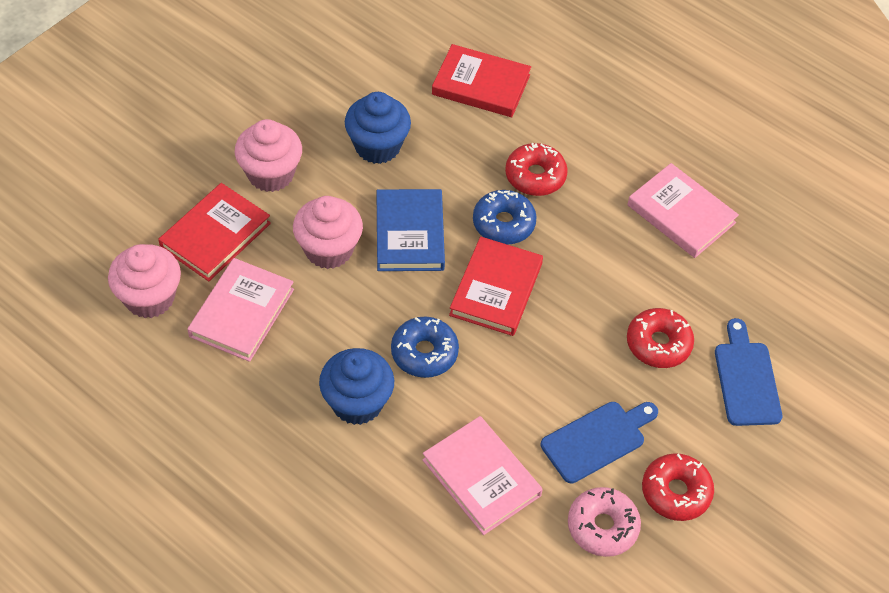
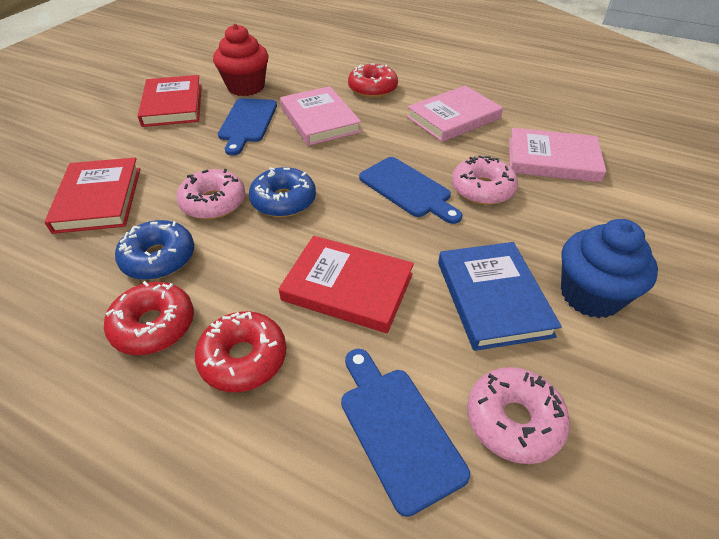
blue cupcake: 2 -> 1
blue cutting board: 2 -> 3
pink cupcake: 3 -> 0
pink donut: 1 -> 3
red cupcake: 0 -> 1

